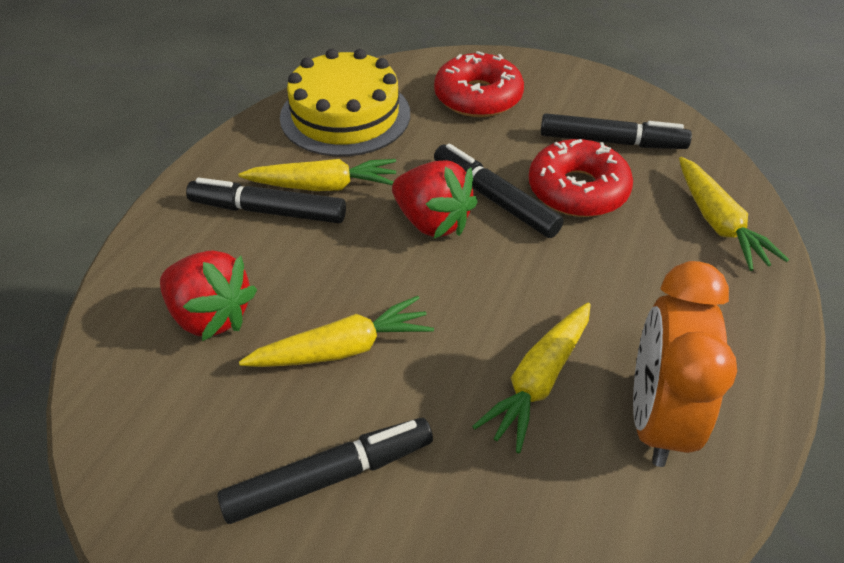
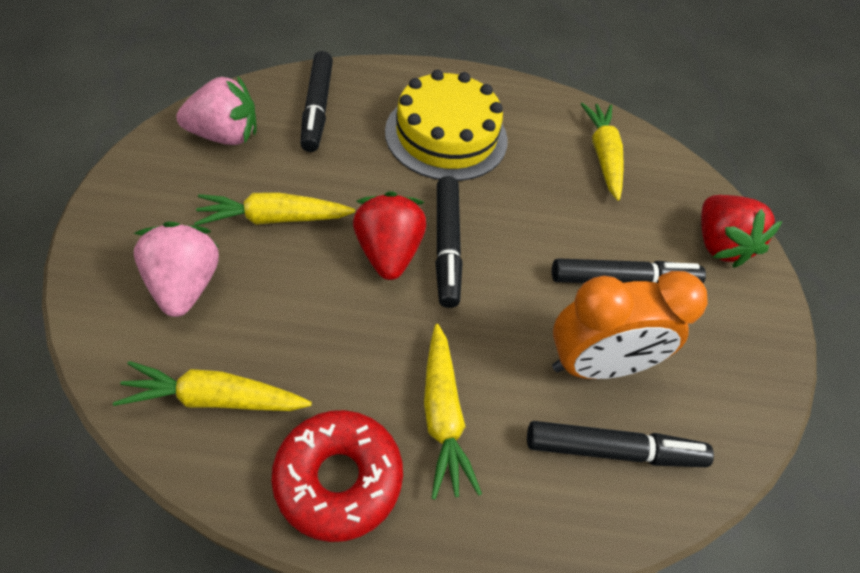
pink strawberry: 0 -> 2
red donut: 2 -> 1

